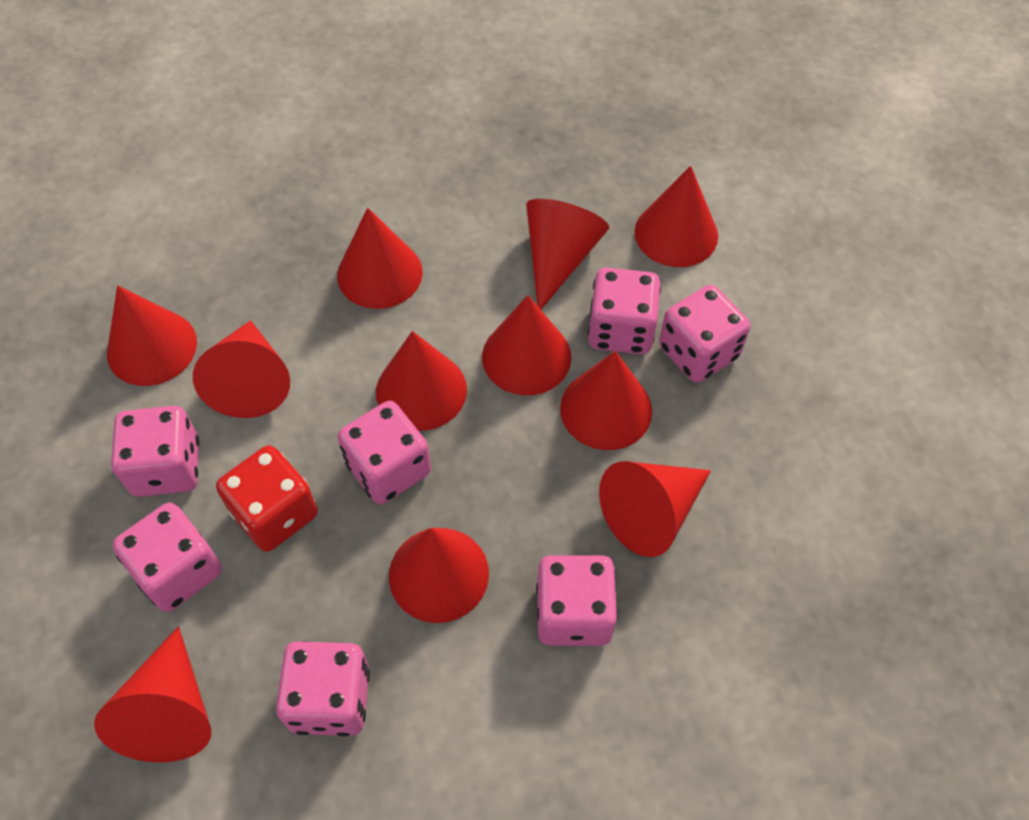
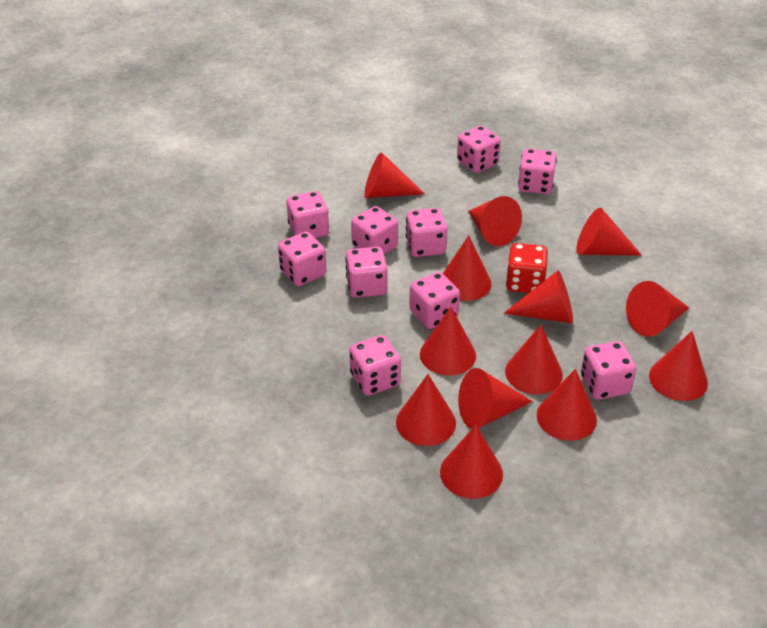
pink dice: 7 -> 10
red cone: 11 -> 13

